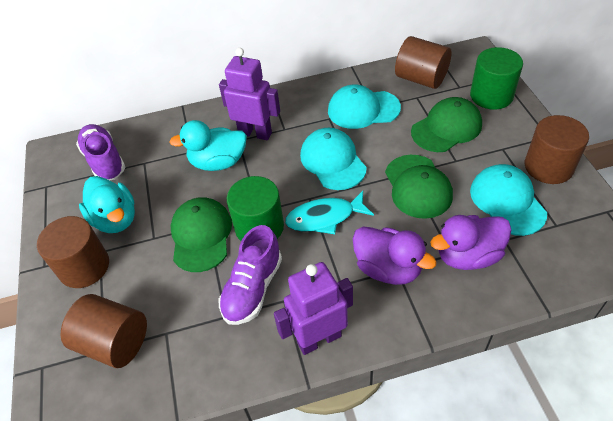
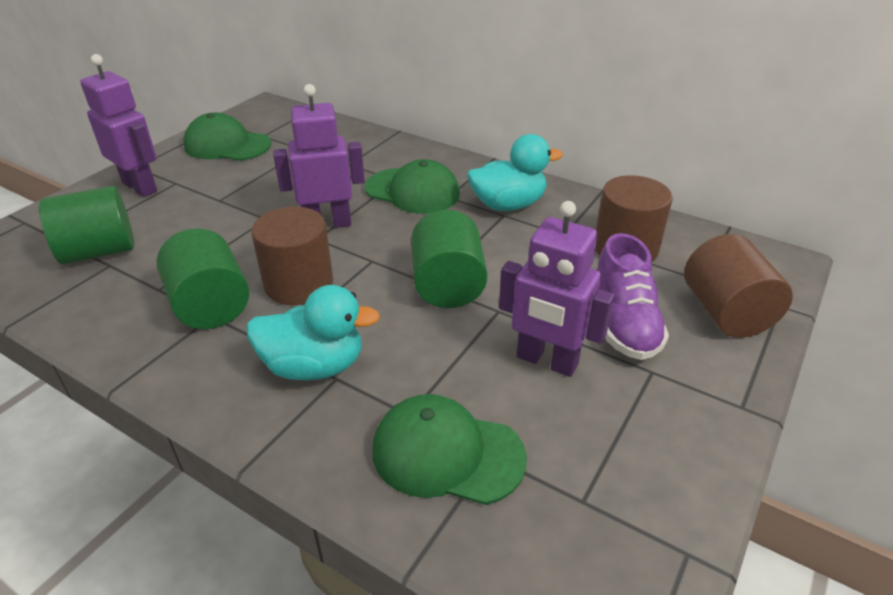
brown cylinder: 4 -> 3
green cylinder: 2 -> 3
purple duck: 2 -> 0
purple robot: 2 -> 3
purple shoe: 2 -> 1
turquoise cap: 3 -> 0
turquoise fish: 1 -> 0

